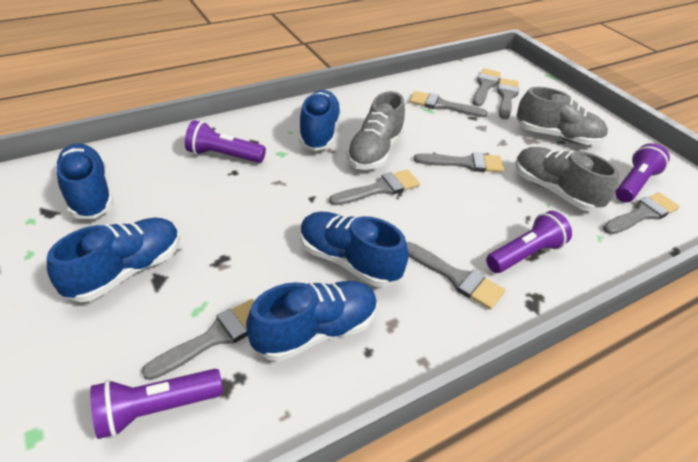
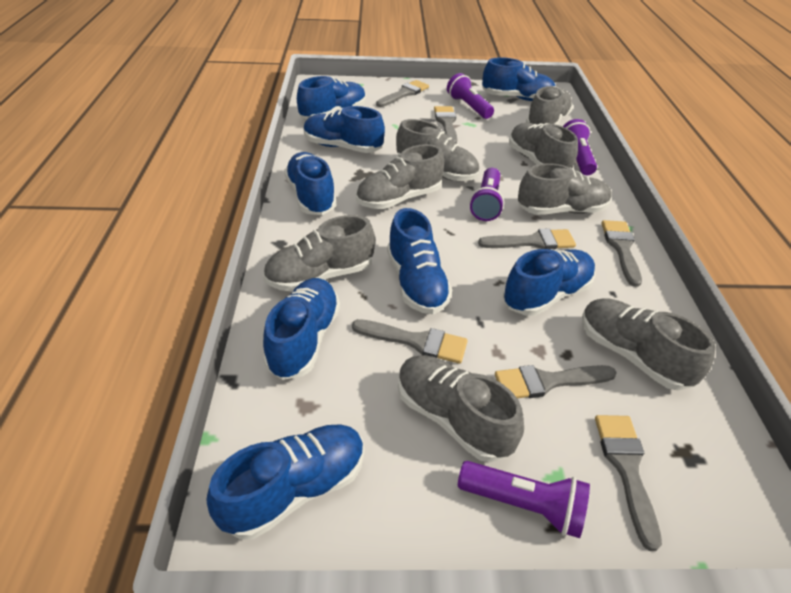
blue shoe: 5 -> 8
grey brush: 8 -> 7
grey shoe: 3 -> 8

